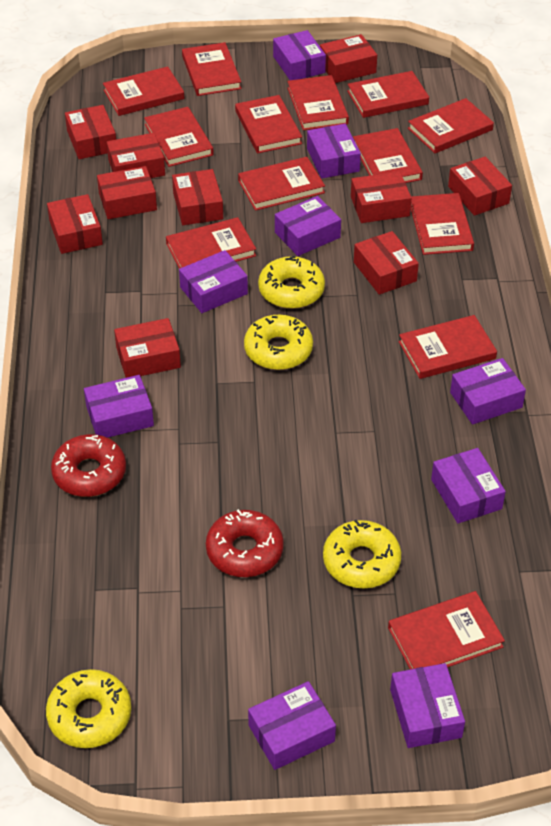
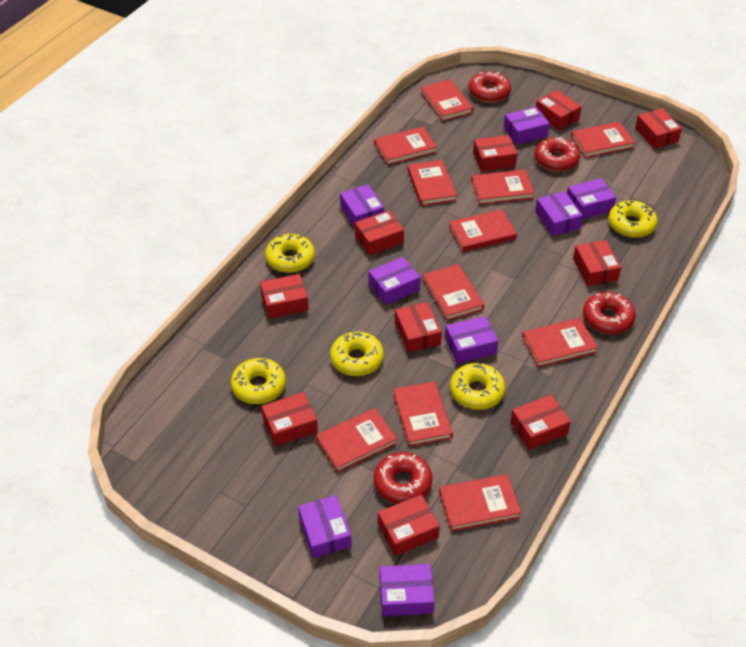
purple box: 9 -> 8
red book: 13 -> 11
red donut: 2 -> 4
yellow donut: 4 -> 5

